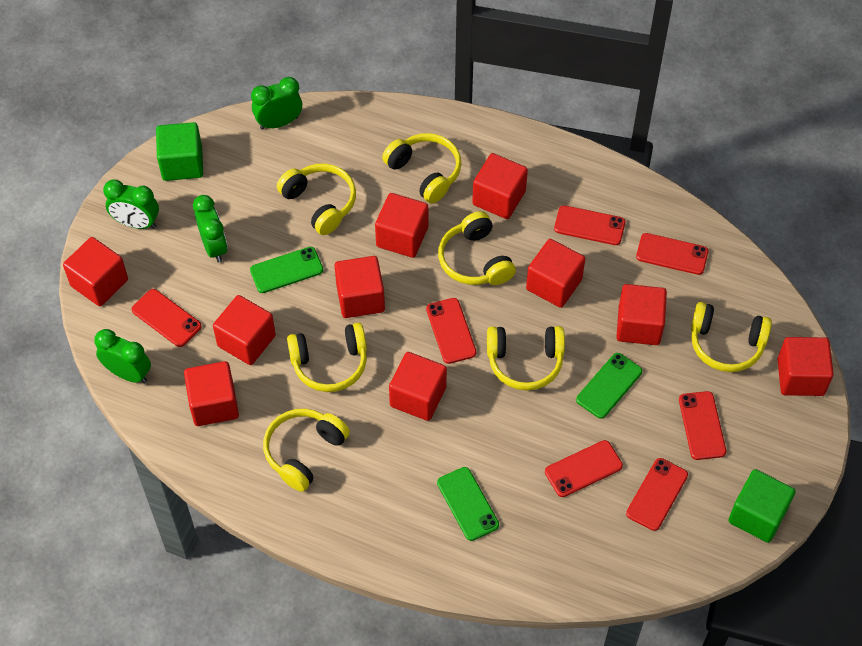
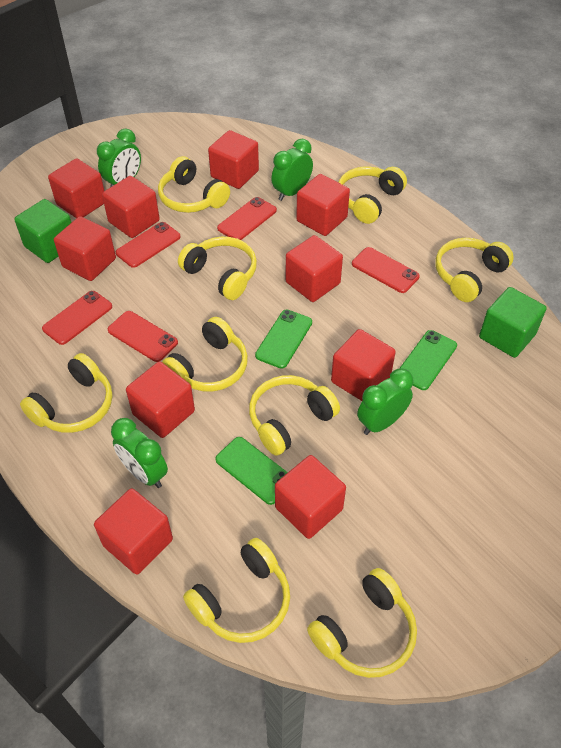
red phone: 7 -> 5
yellow headphones: 7 -> 9

